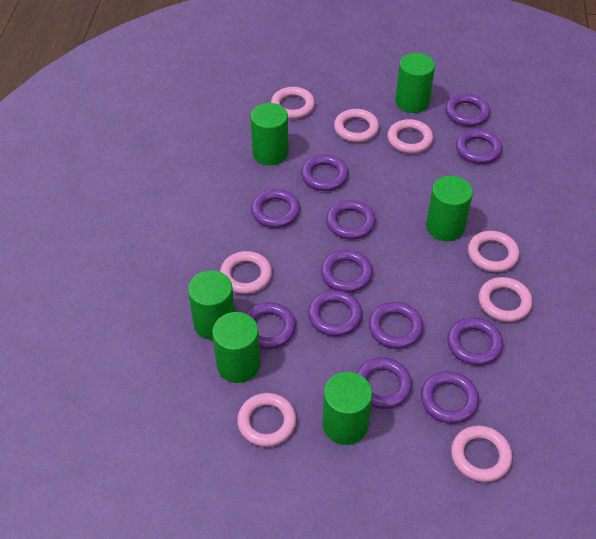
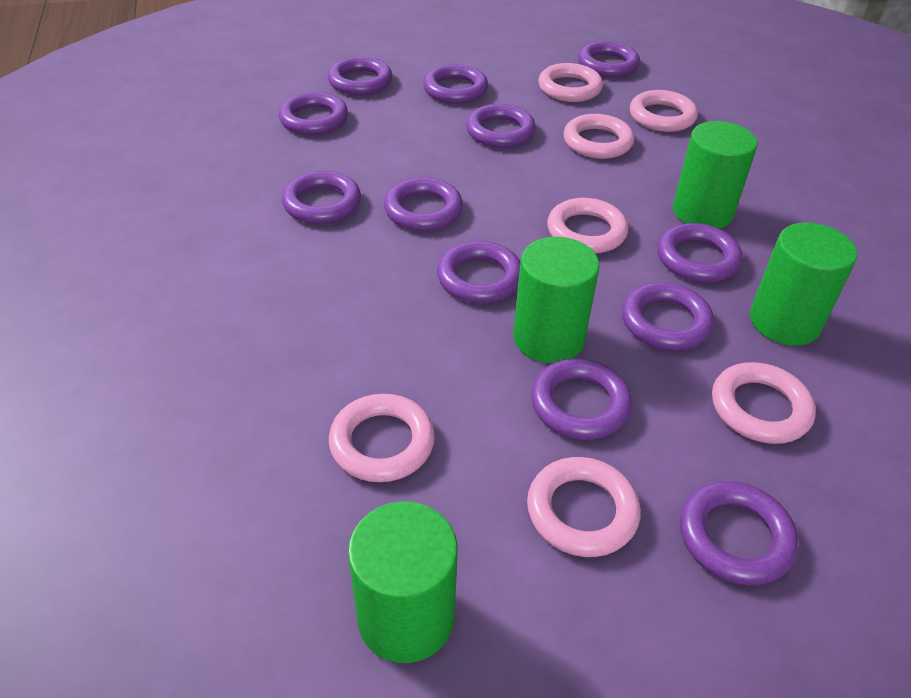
green cylinder: 6 -> 4
pink ring: 8 -> 7

